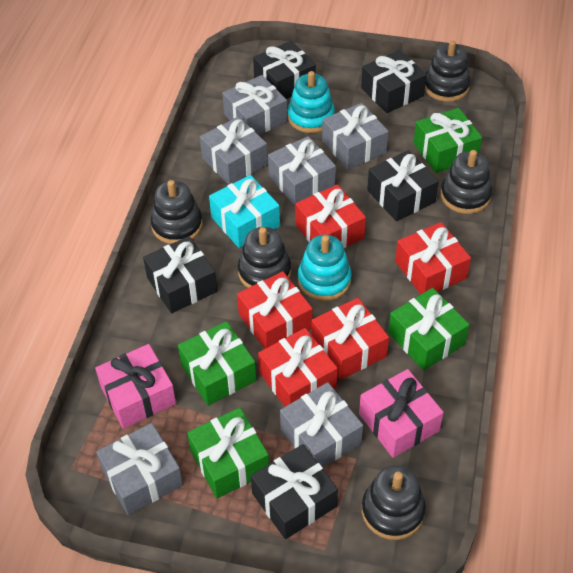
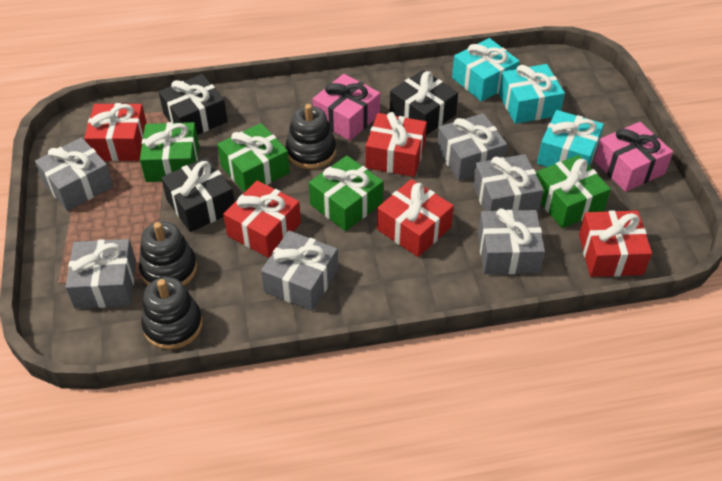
black gift: 5 -> 3
black stacking toy: 5 -> 3
turquoise gift: 1 -> 3
turquoise stacking toy: 2 -> 0

